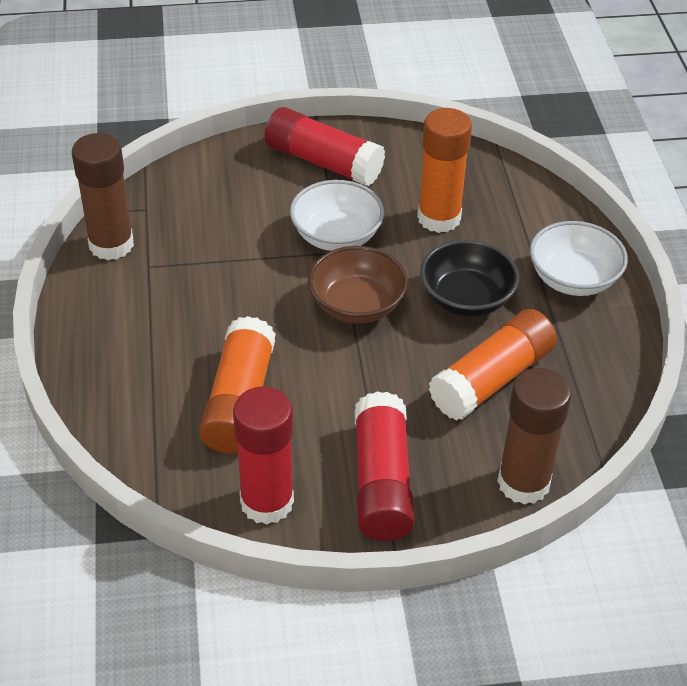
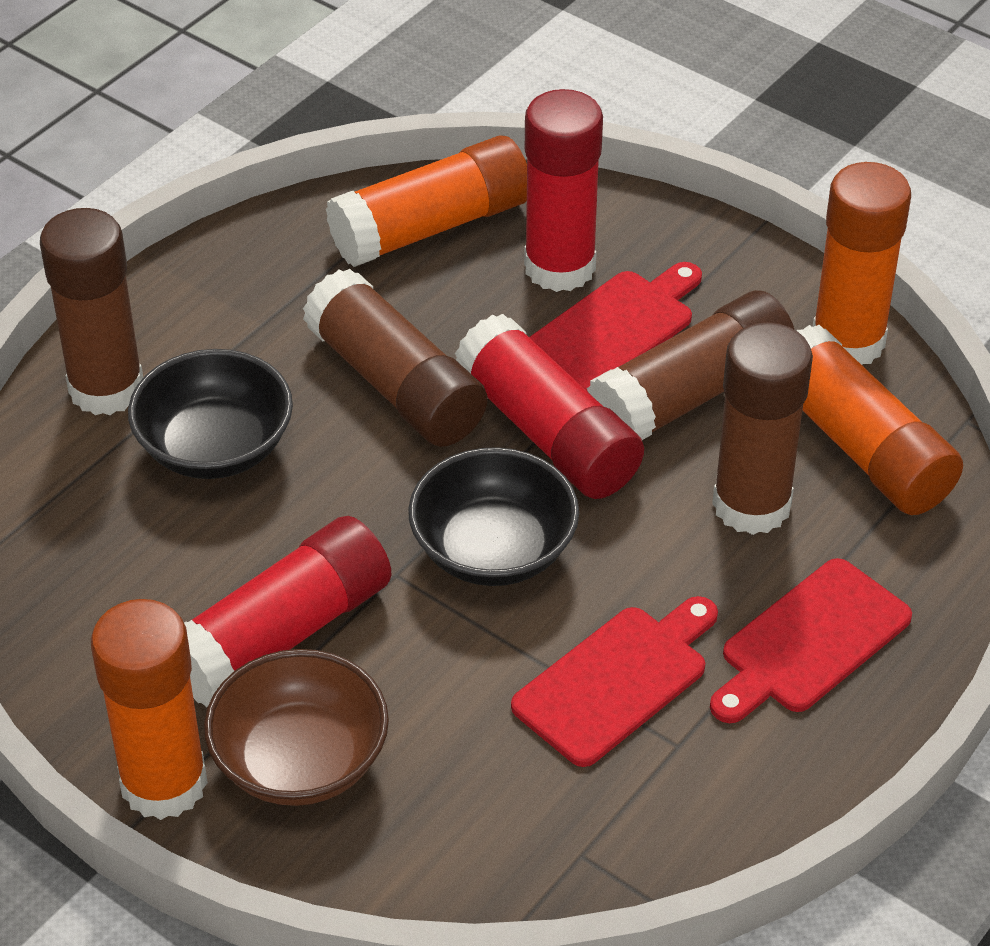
black bowl: 1 -> 2
brown glue stick: 2 -> 4
orange glue stick: 3 -> 4
red cutting board: 0 -> 3
white bowl: 2 -> 0

